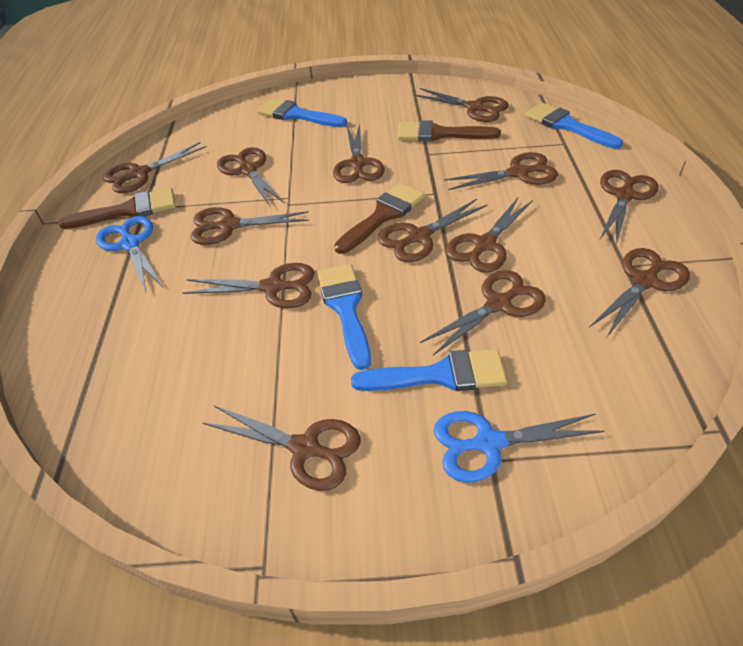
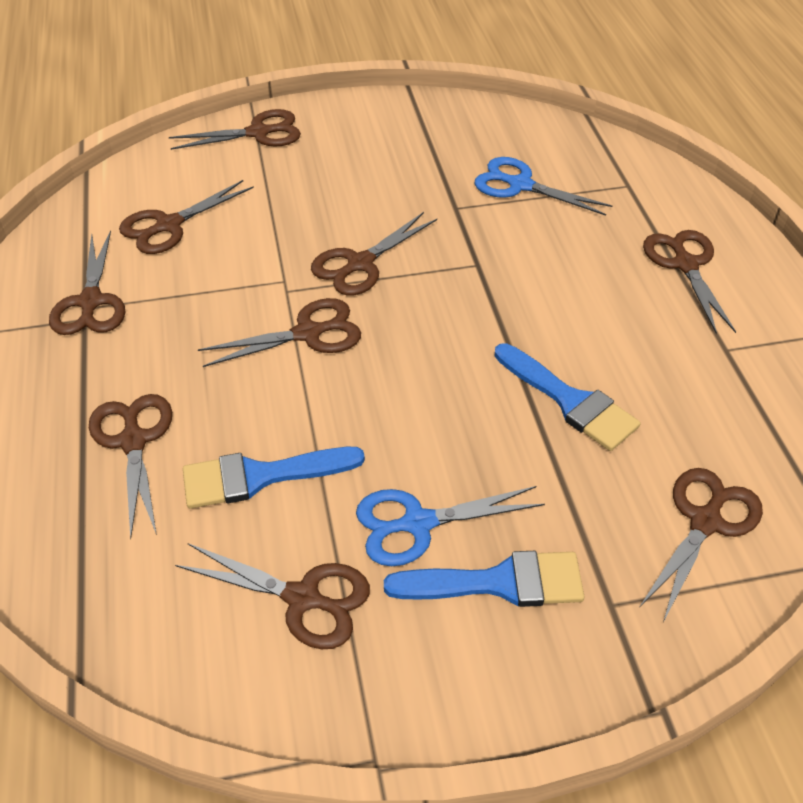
blue brush: 4 -> 3
brown brush: 3 -> 0
brown scissors: 13 -> 9

